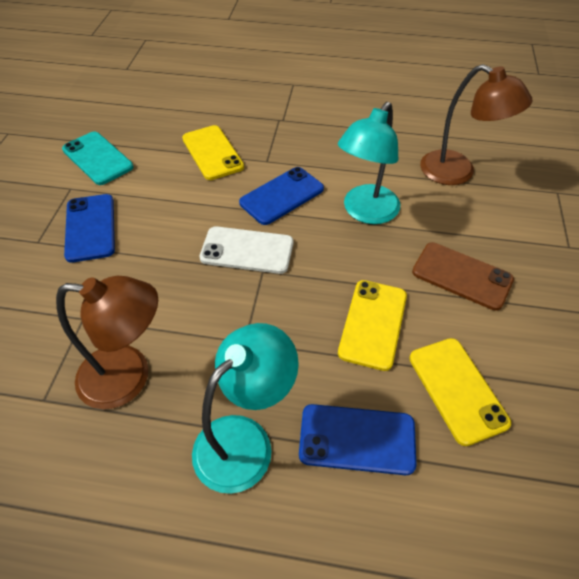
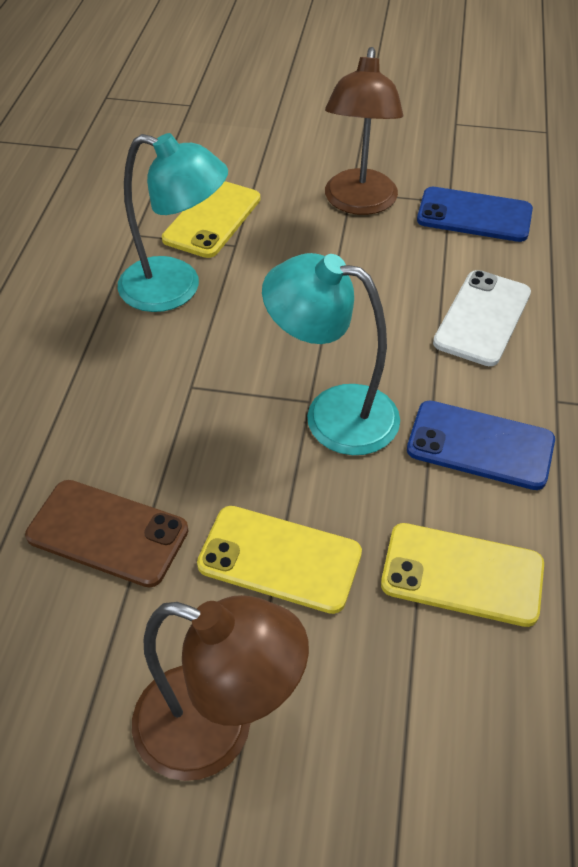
blue phone: 3 -> 2
turquoise phone: 1 -> 0

